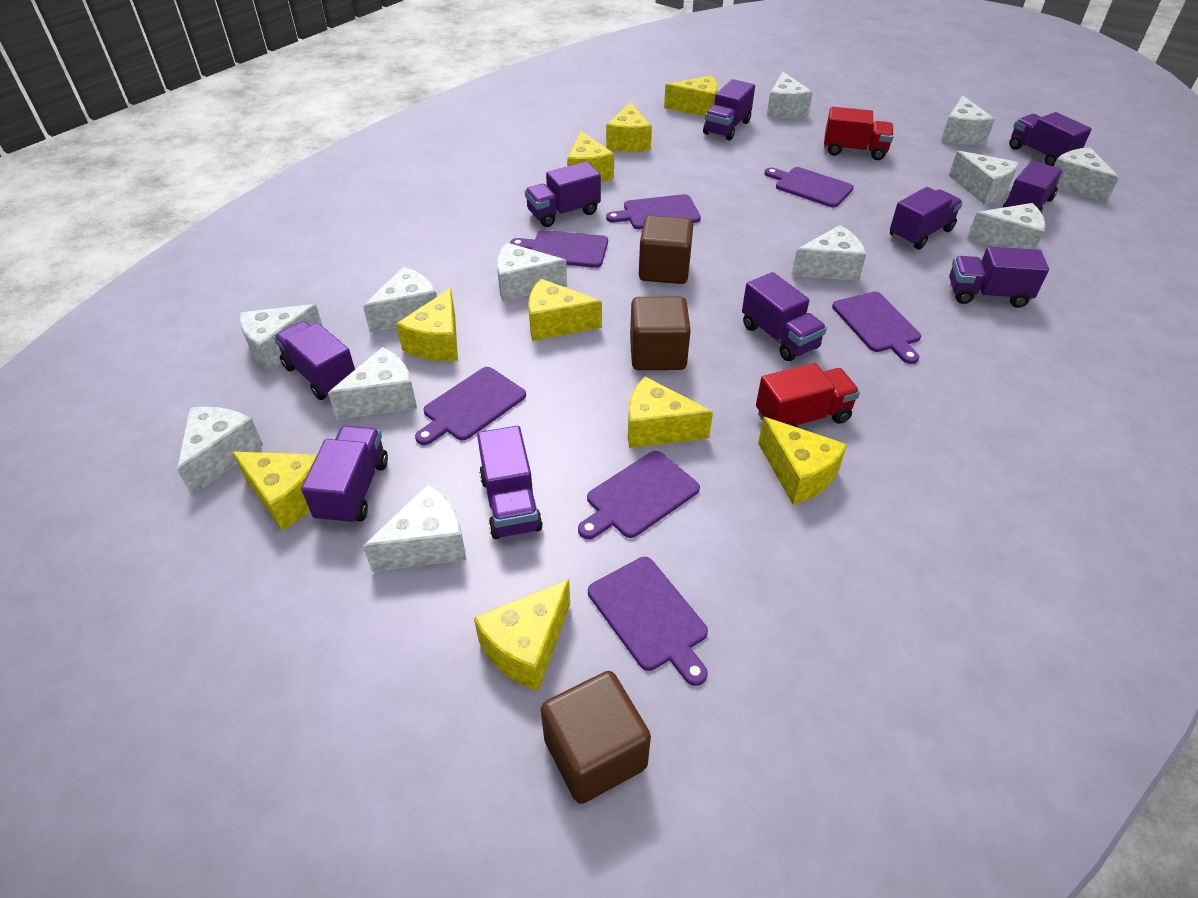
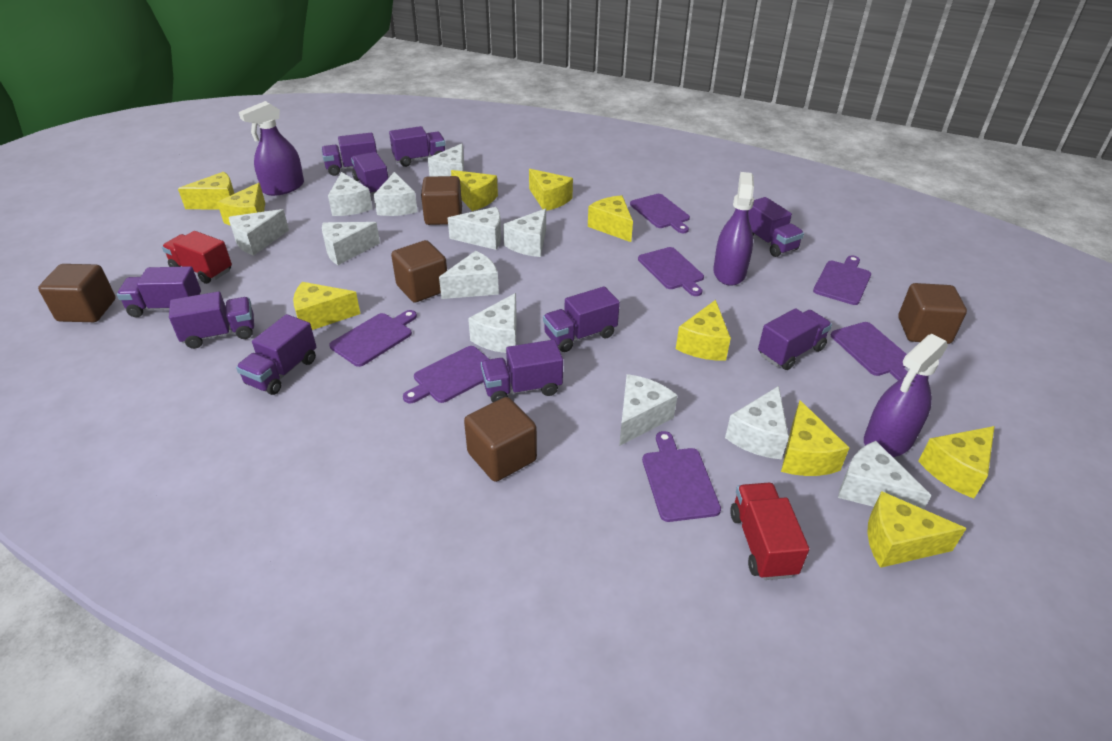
brown cube: 3 -> 5
purple spray bottle: 0 -> 3
yellow cheese: 9 -> 10

